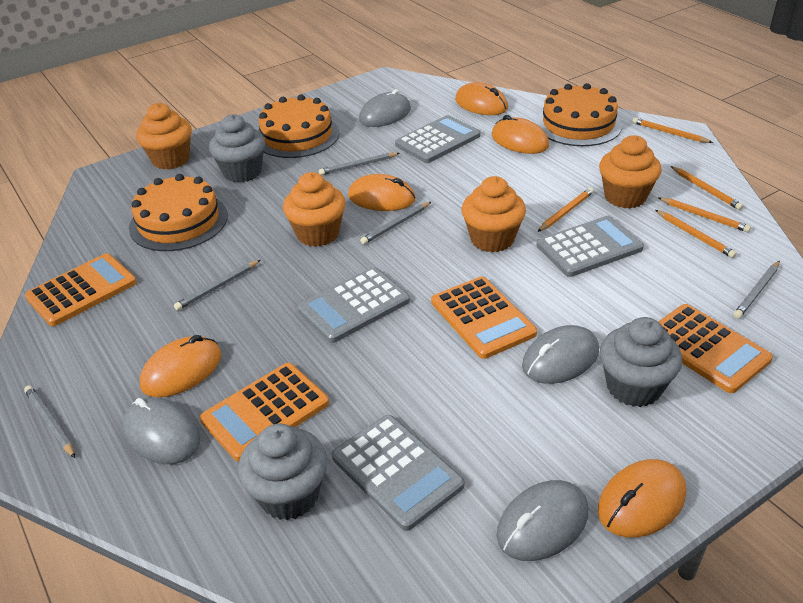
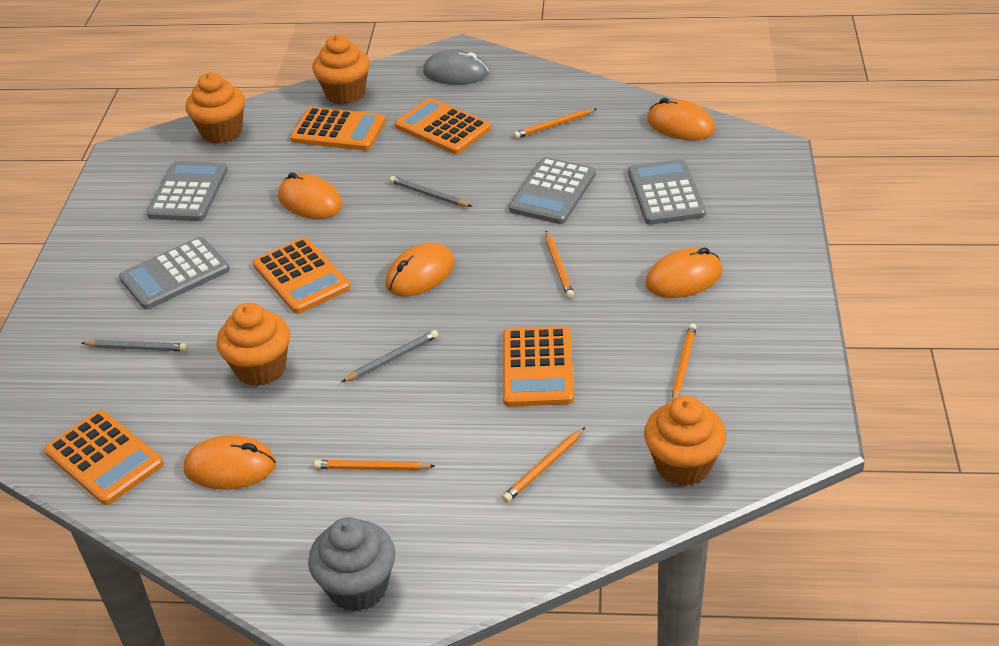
grey cupcake: 3 -> 1
grey mouse: 4 -> 1
grey pencil: 5 -> 3
orange cake: 3 -> 0
orange calculator: 4 -> 5

